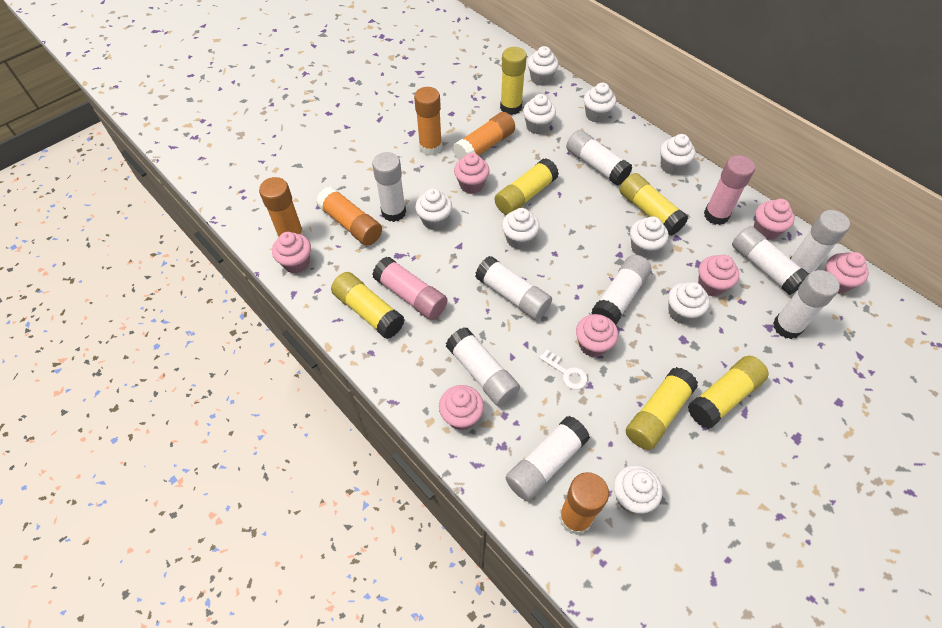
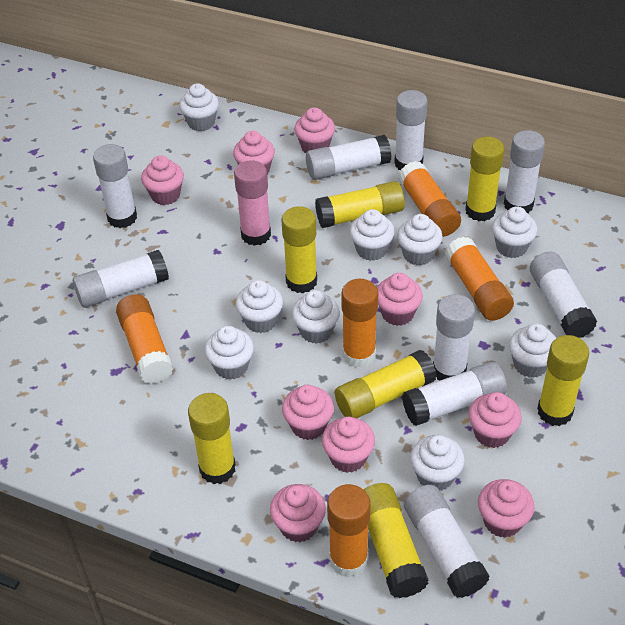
pink cupcake: 7 -> 9
pink glue stick: 2 -> 1
white key: 1 -> 0
yellow glue stick: 6 -> 7

